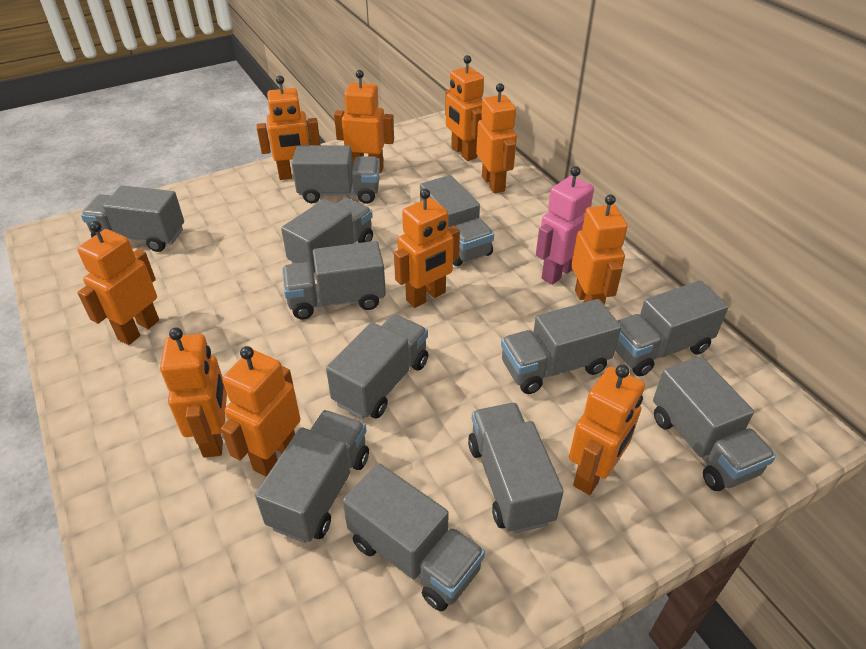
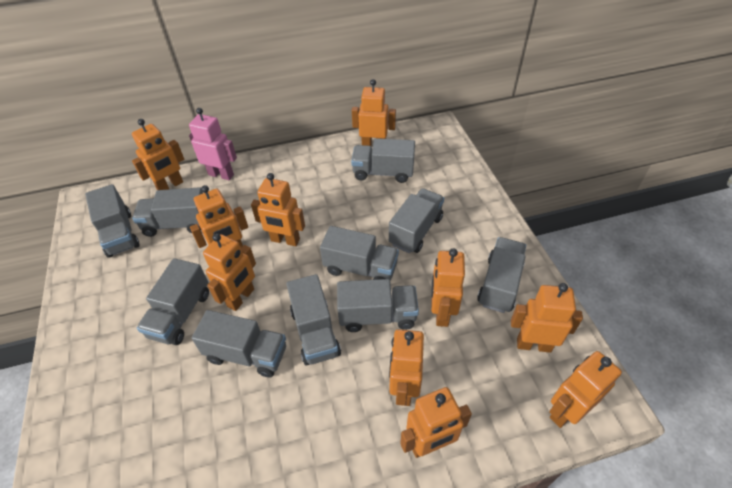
grey truck: 12 -> 10

